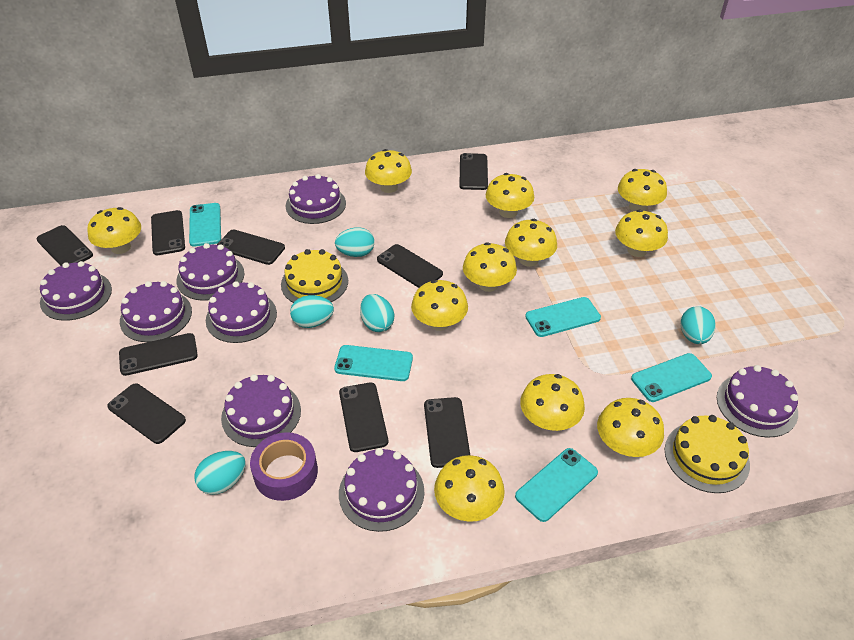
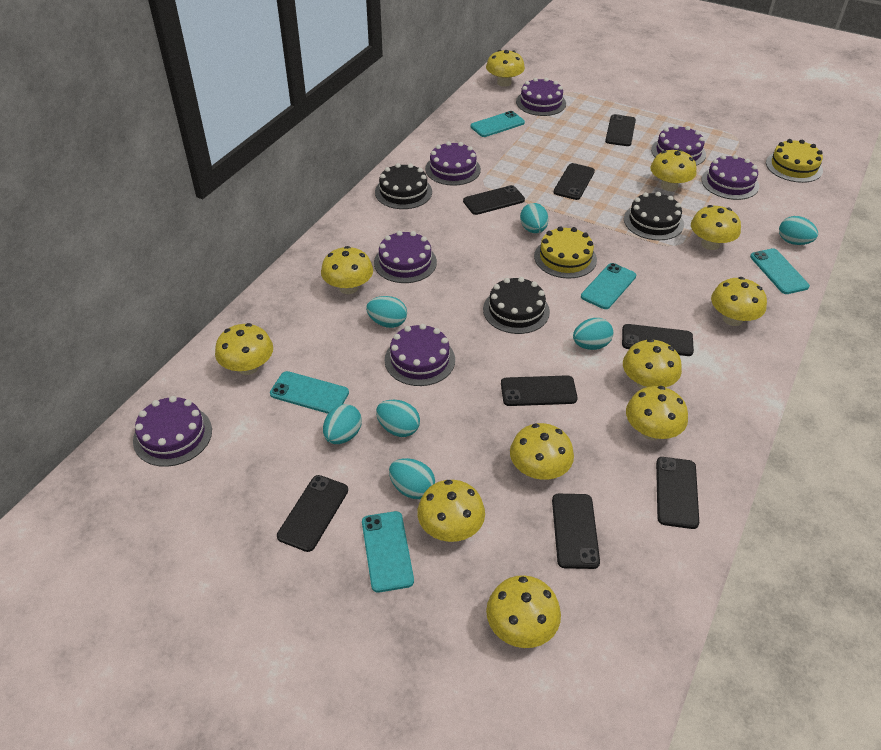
black cake: 0 -> 3
black phone: 9 -> 8
purple cake: 8 -> 7
purple tape: 1 -> 0
turquoise egg: 5 -> 7

